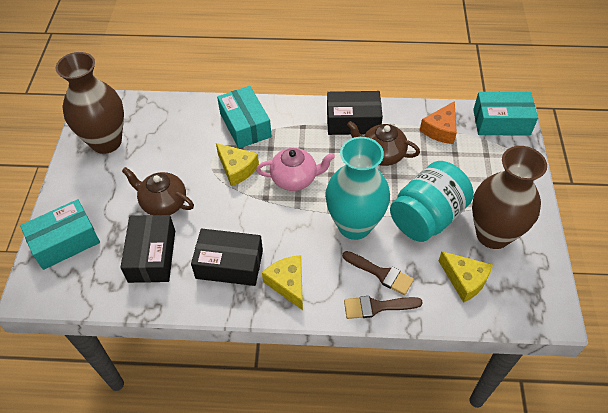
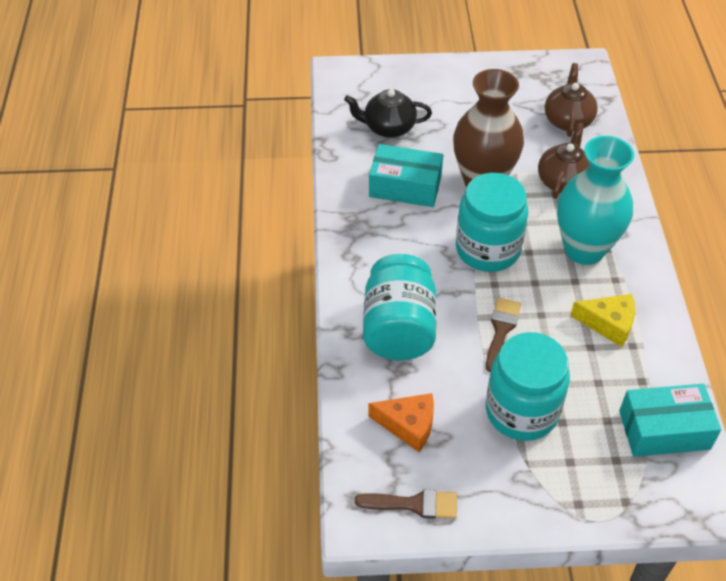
black box: 3 -> 0
black teapot: 0 -> 1
brown vase: 2 -> 1
pink teapot: 1 -> 0
turquoise box: 3 -> 2
turquoise jar: 1 -> 3
yellow cheese: 3 -> 1

